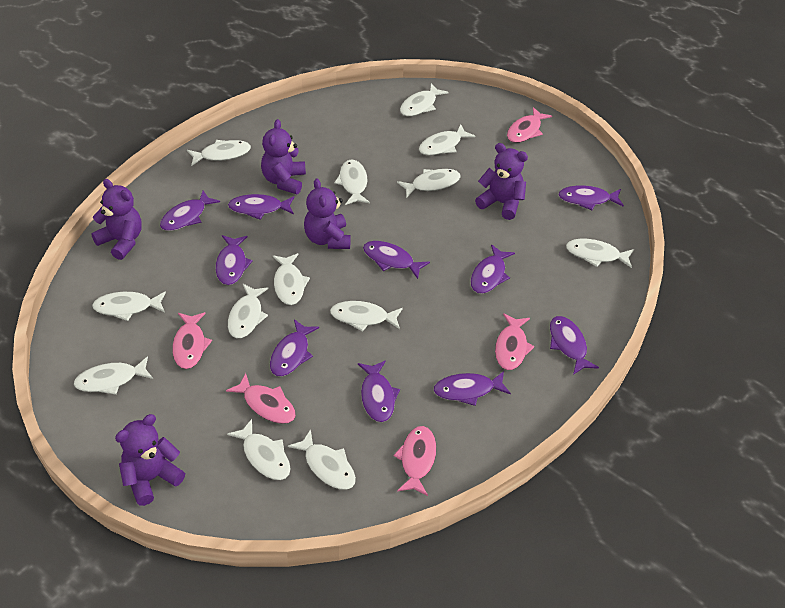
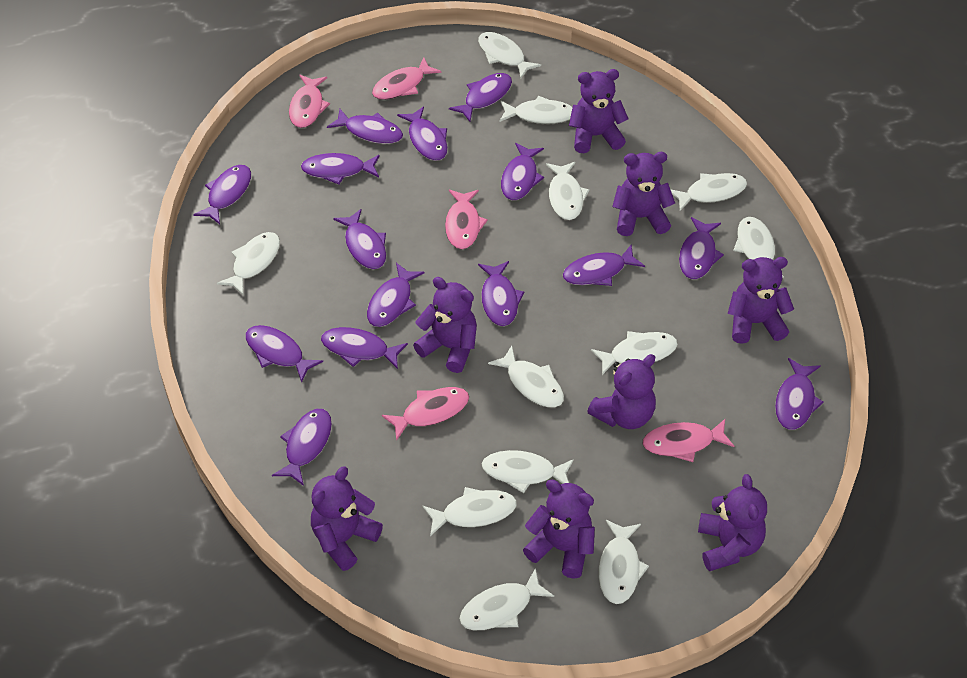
purple fish: 10 -> 15
purple teddy bear: 5 -> 8
white fish: 13 -> 12

